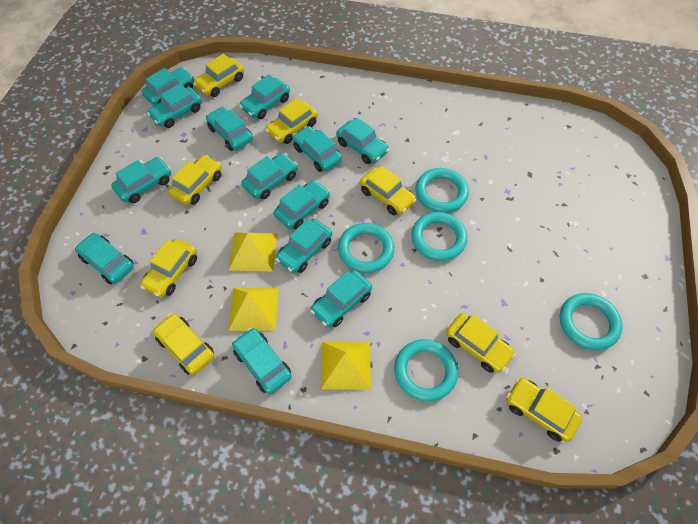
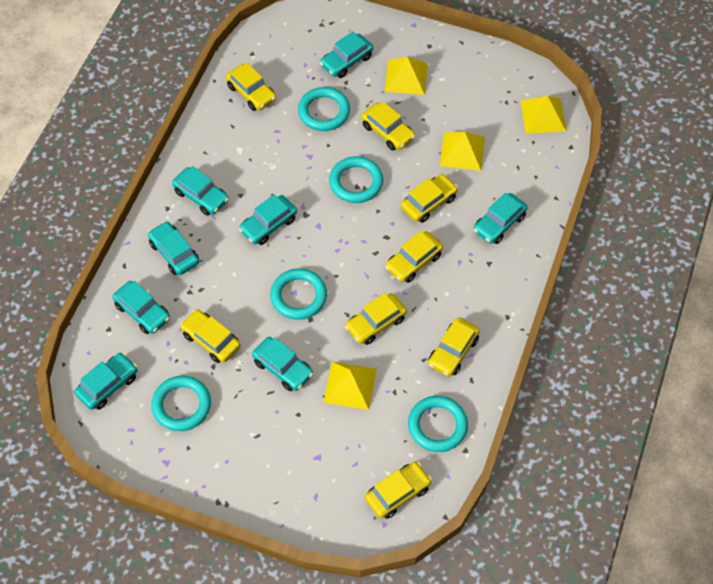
turquoise car: 13 -> 8
yellow pyramid: 3 -> 4

